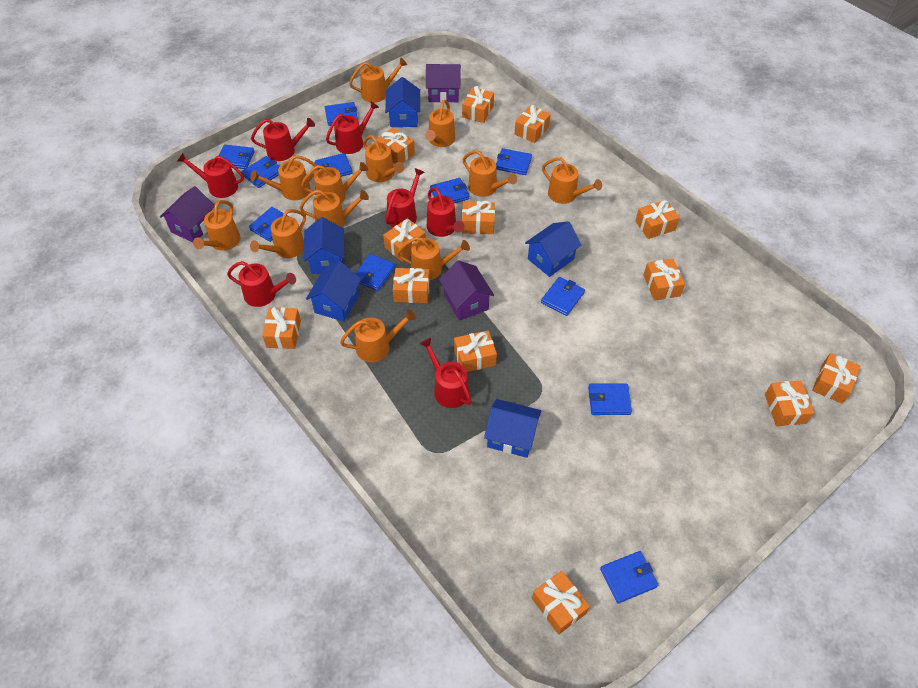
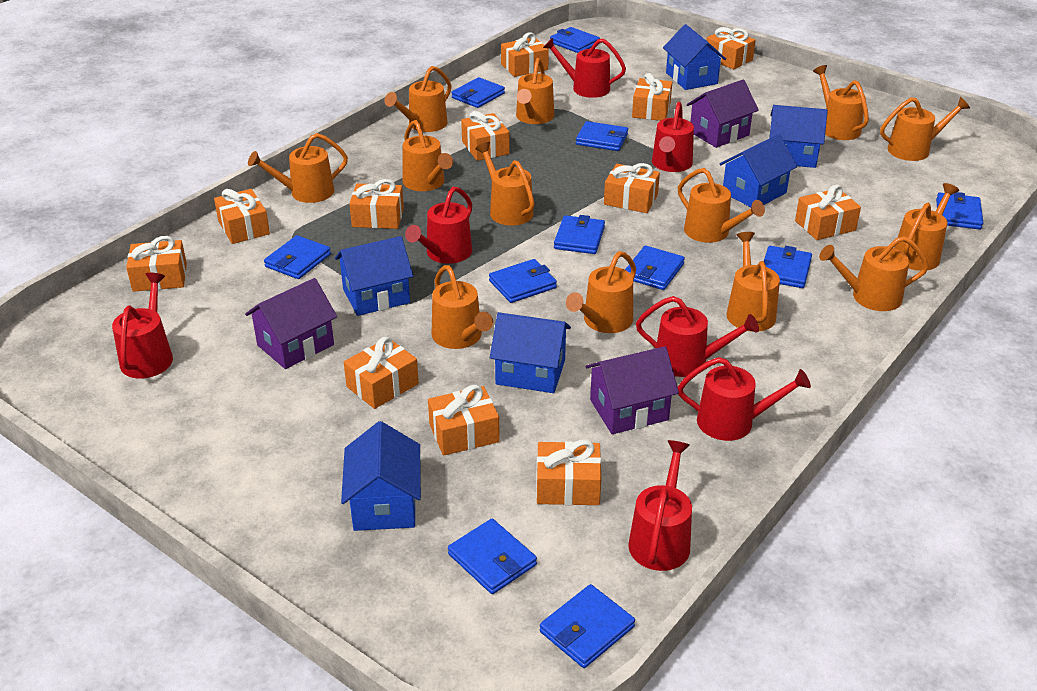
blue house: 5 -> 6
orange gift: 13 -> 12
orange watering can: 12 -> 13

